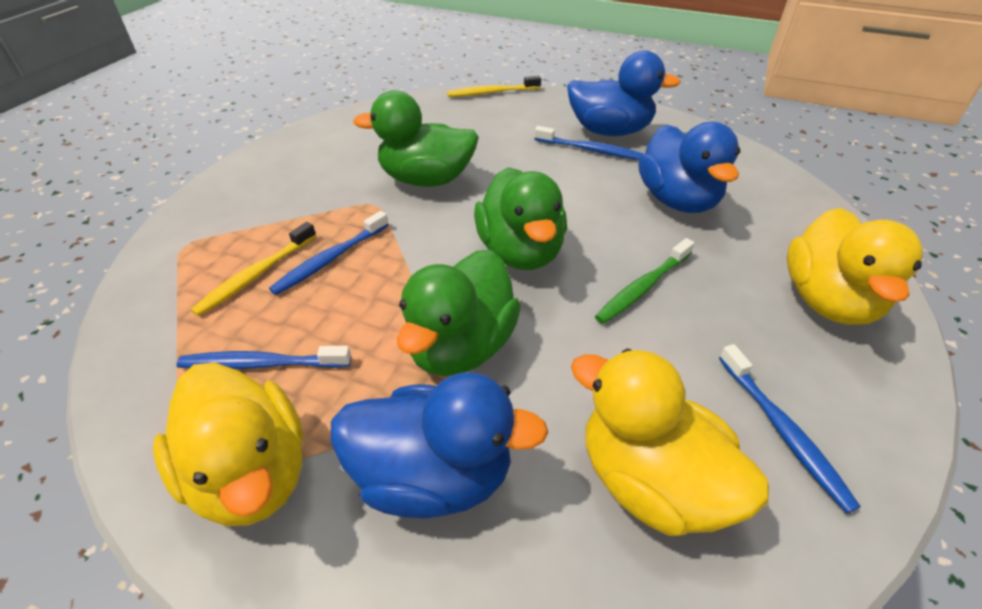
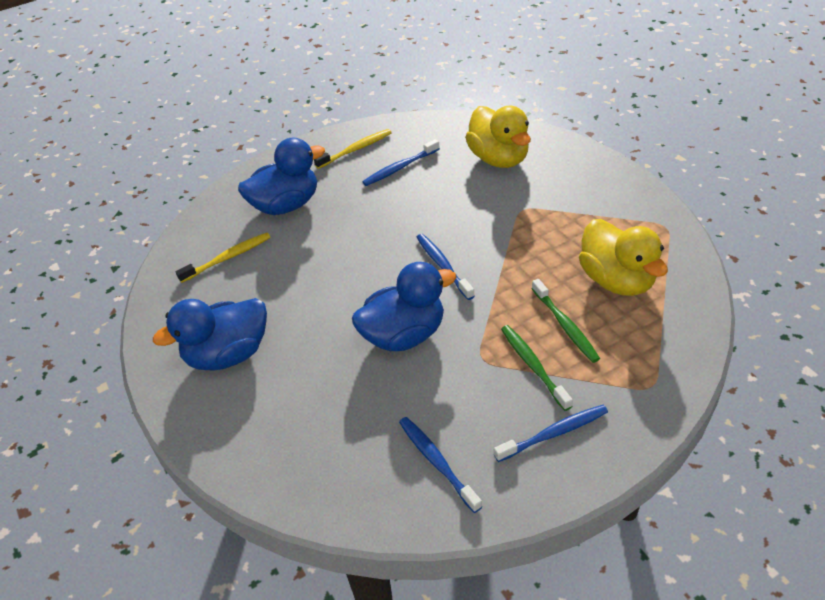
green duck: 3 -> 0
green toothbrush: 1 -> 2
yellow duck: 3 -> 2

